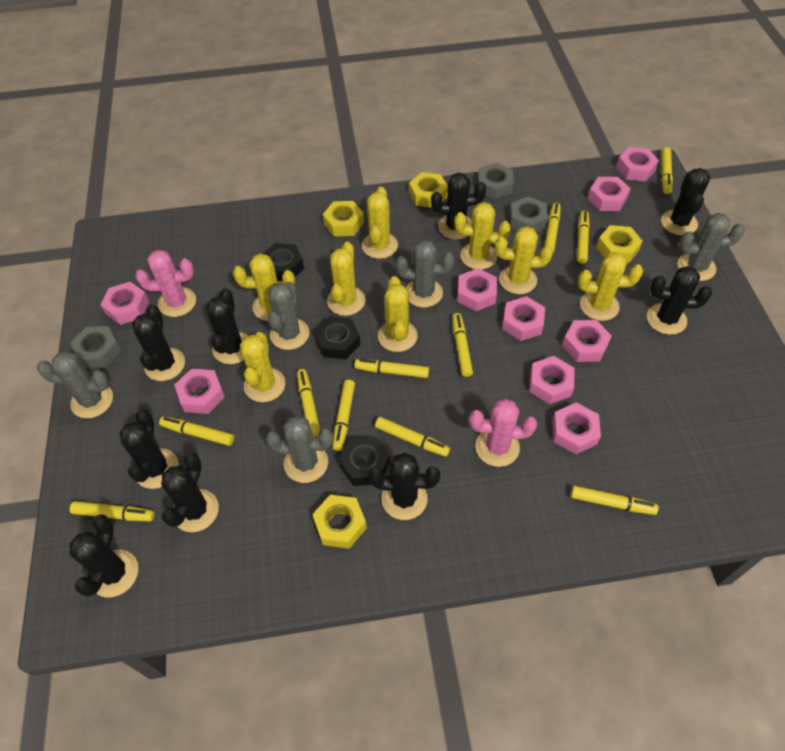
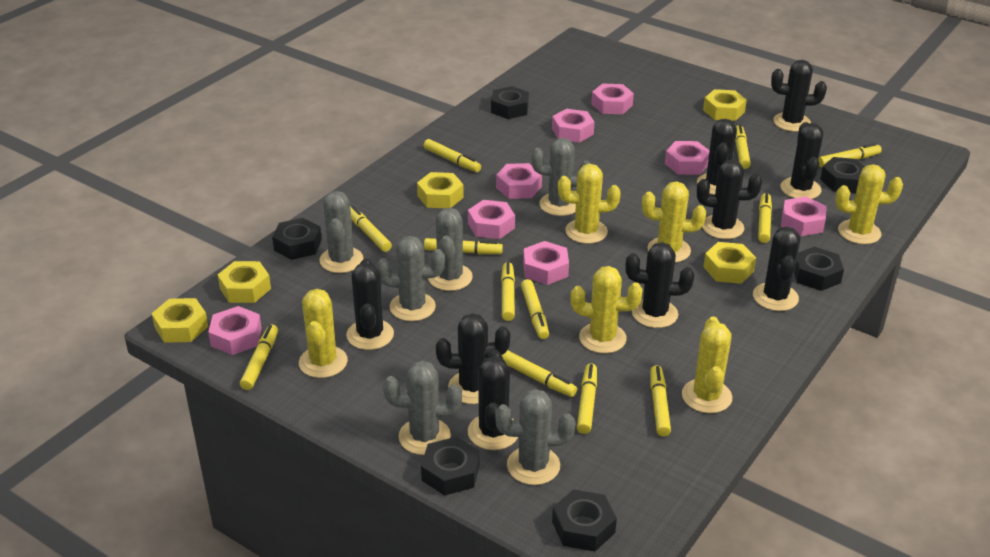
black nut: 3 -> 6
grey cactus: 5 -> 6
grey nut: 3 -> 0
pink cactus: 2 -> 0
pink nut: 9 -> 8
yellow cactus: 8 -> 6
yellow marker: 11 -> 12
yellow nut: 4 -> 5

